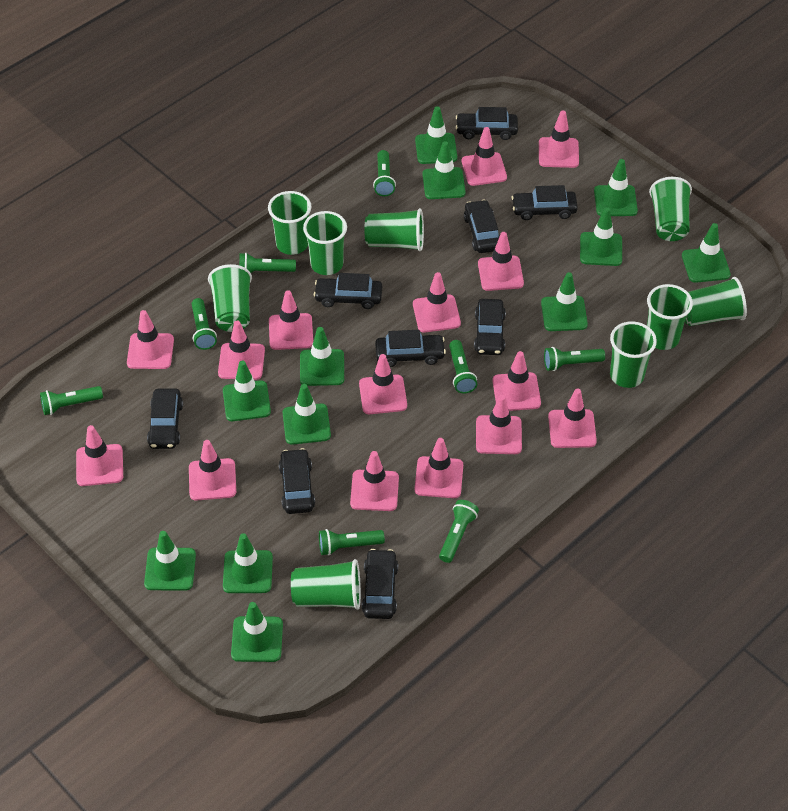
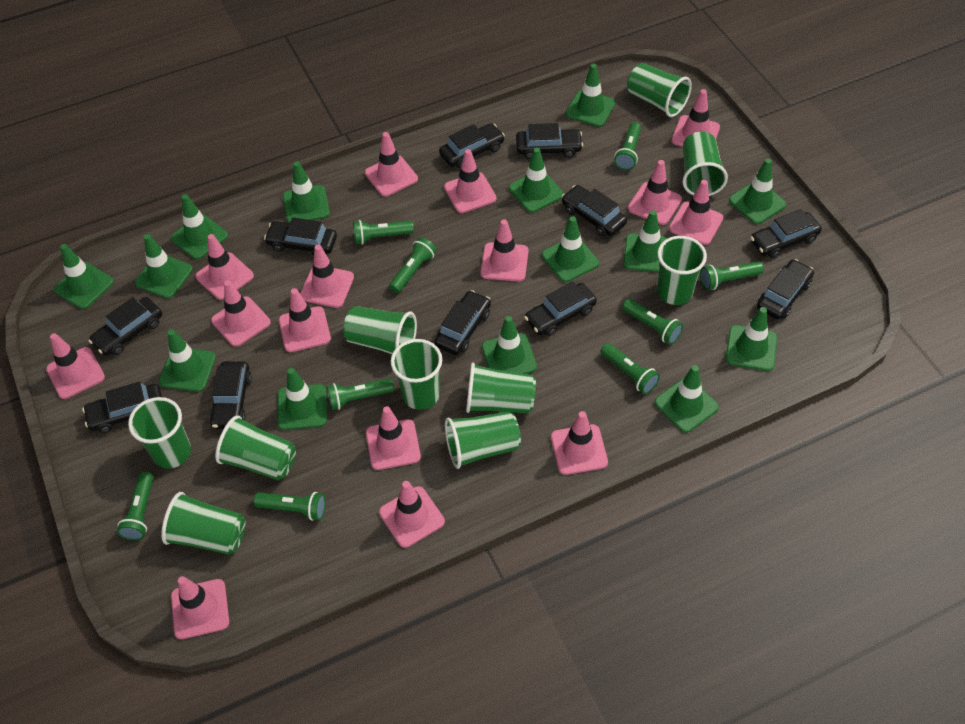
black car: 9 -> 11
green cup: 9 -> 10
green flashlight: 8 -> 9
green traffic cone: 12 -> 14

